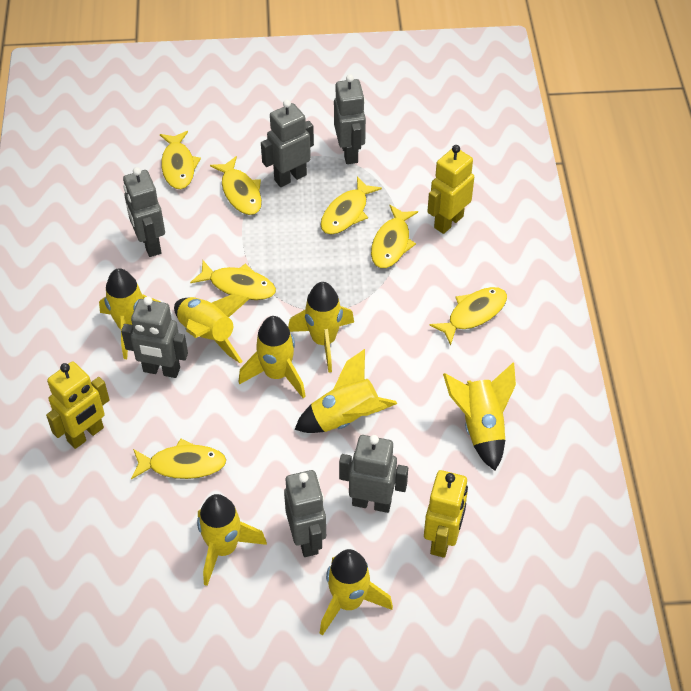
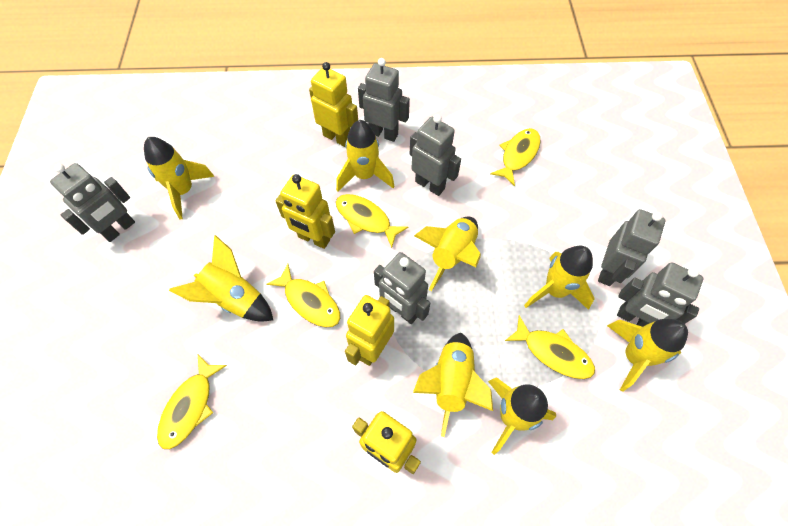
yellow fish: 7 -> 5
yellow robot: 3 -> 4

